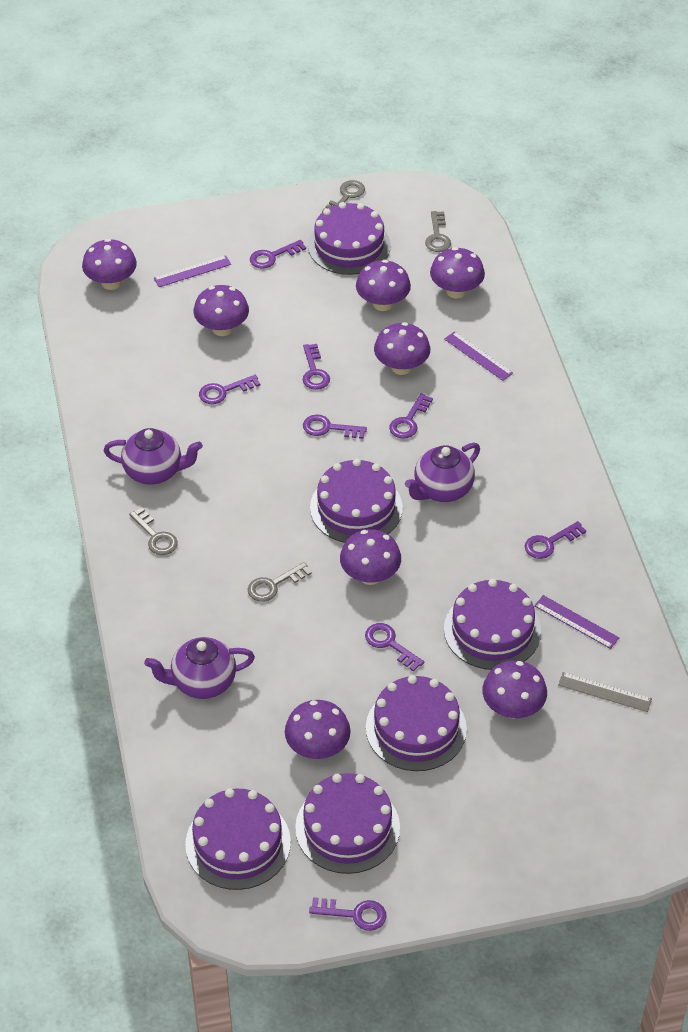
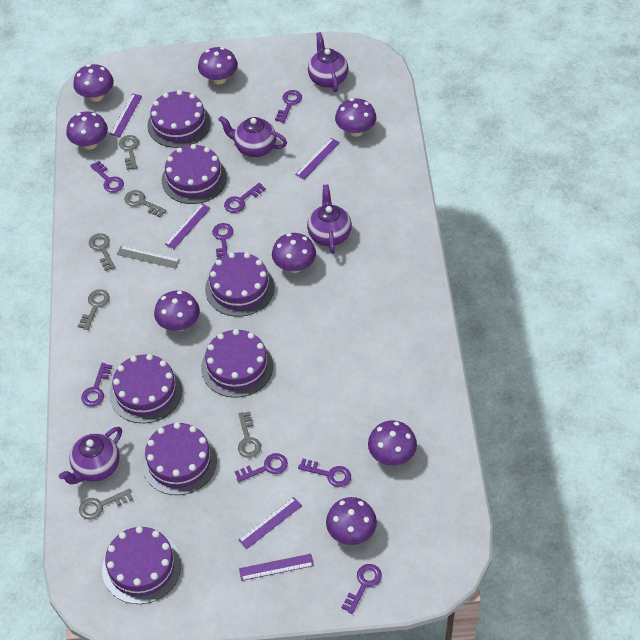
grey key: 4 -> 6
purple cake: 6 -> 7
purple ruler: 3 -> 5
purple teapot: 3 -> 4

